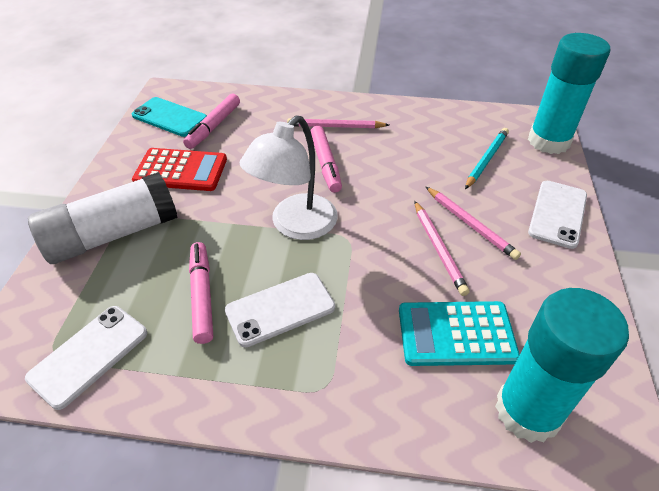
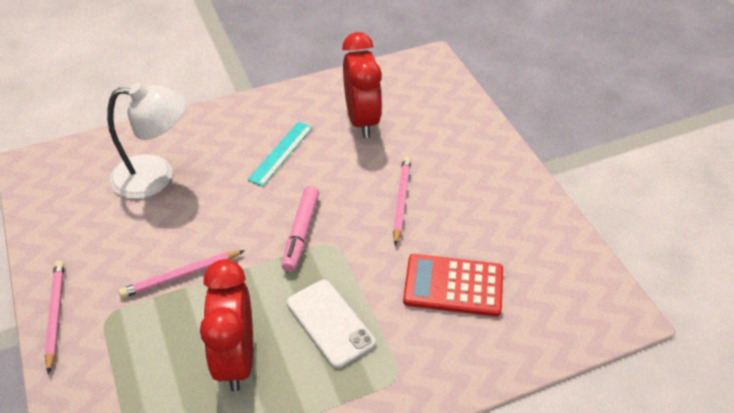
pink marker: 3 -> 1
red clock: 0 -> 2
turquoise calculator: 1 -> 0
turquoise glue stick: 2 -> 0
turquoise pencil: 1 -> 0
turquoise phone: 1 -> 0
turquoise ruler: 0 -> 1
white glue stick: 1 -> 0
white phone: 3 -> 1

